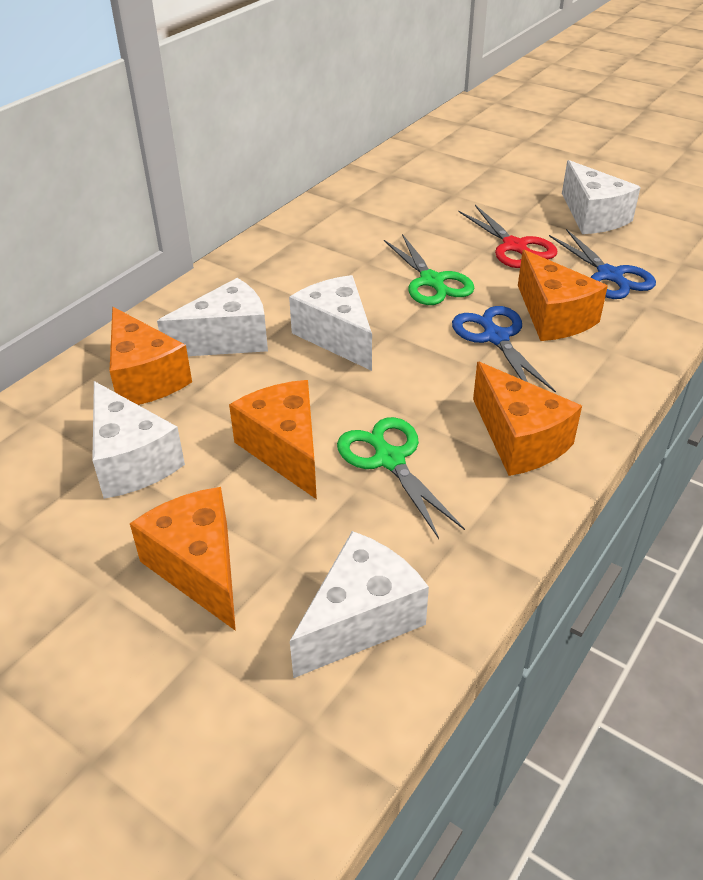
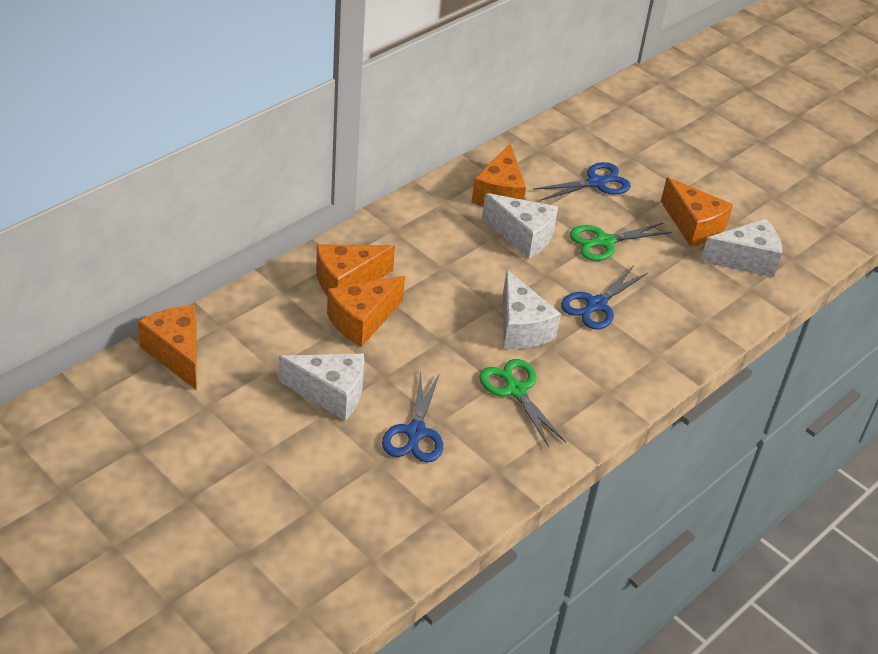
blue scissors: 2 -> 3
red scissors: 1 -> 0
white cheese: 5 -> 4

